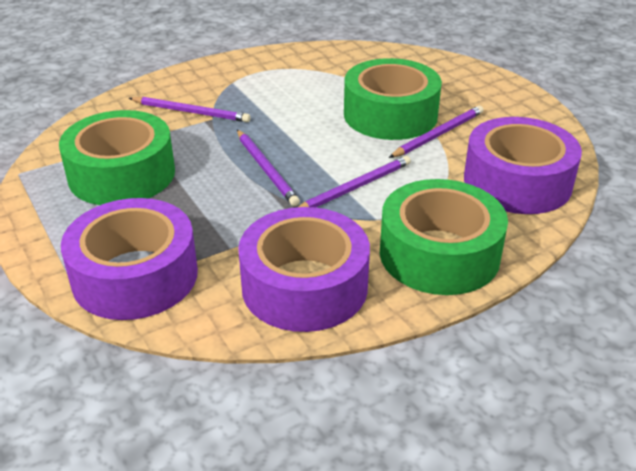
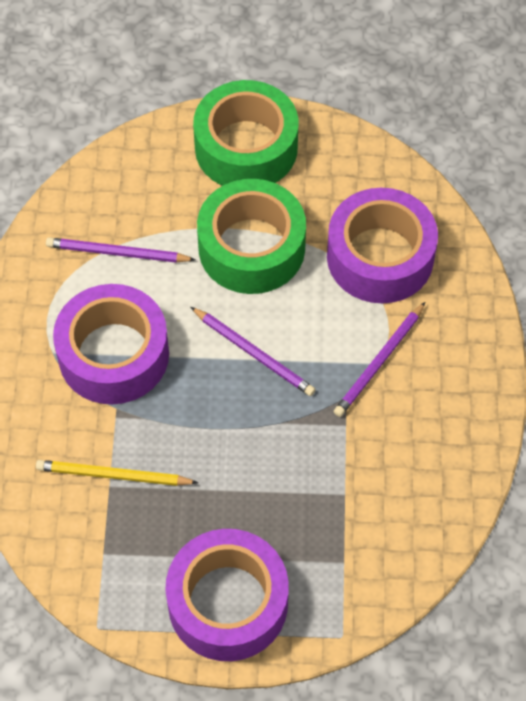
green tape: 3 -> 2
purple pencil: 4 -> 3
yellow pencil: 0 -> 1

